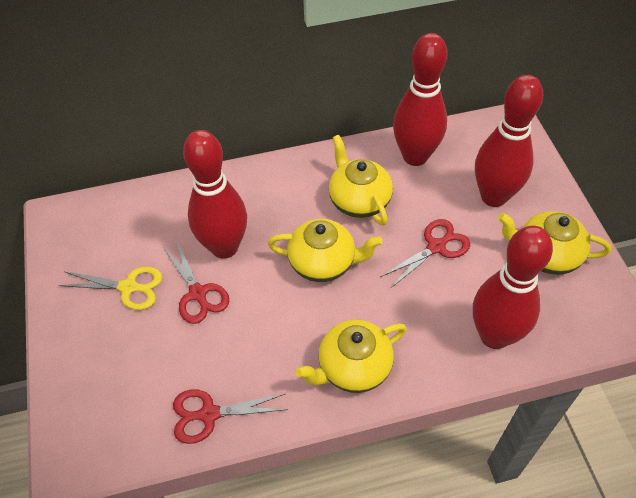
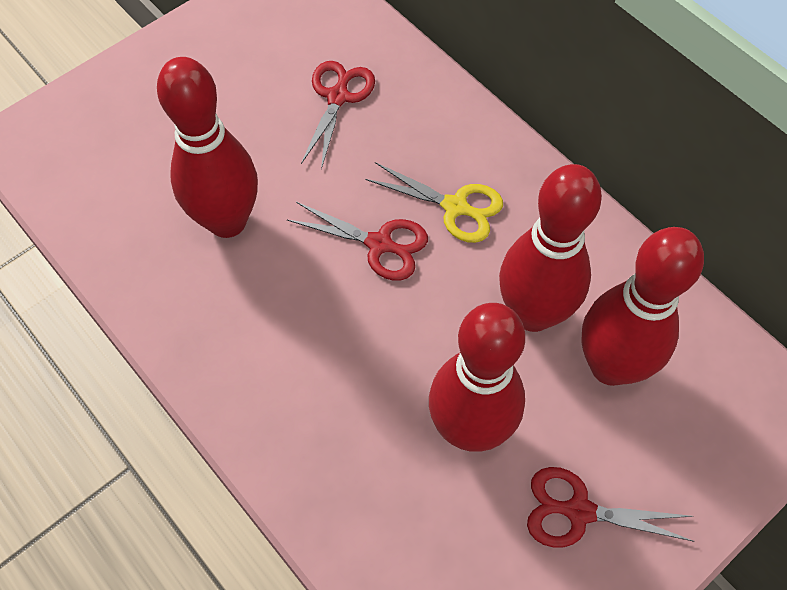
yellow teapot: 4 -> 0

